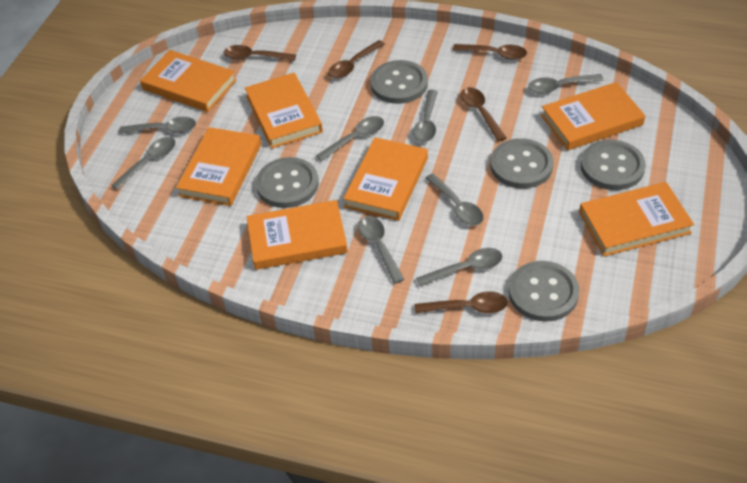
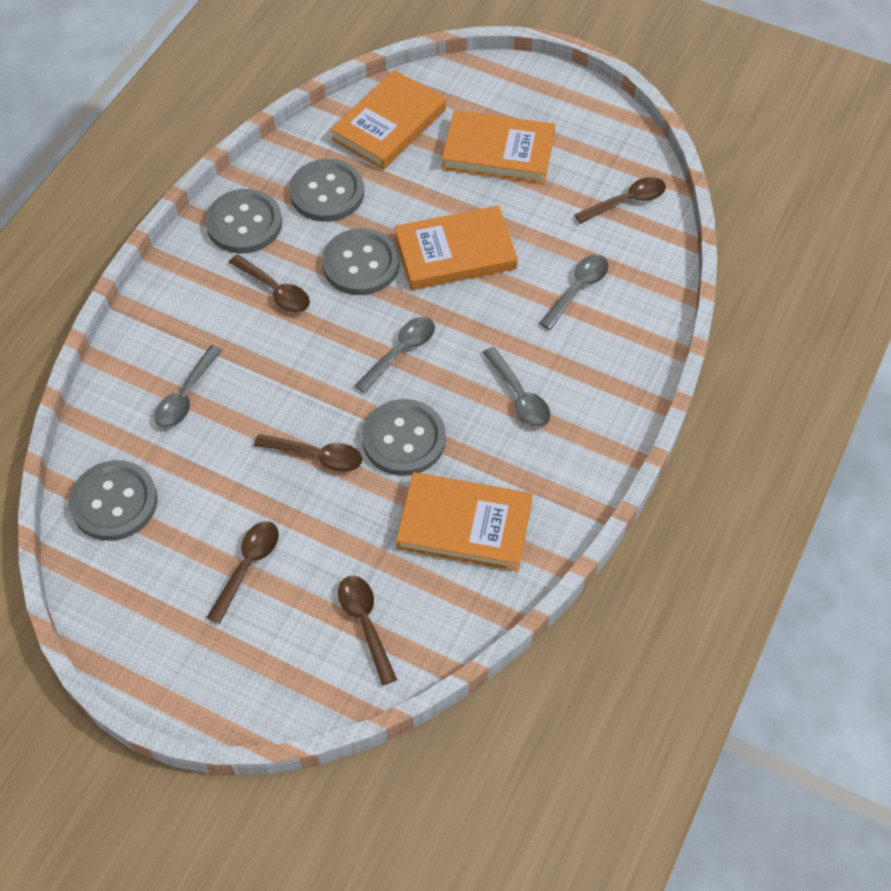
grey spoon: 8 -> 4
orange book: 7 -> 4

